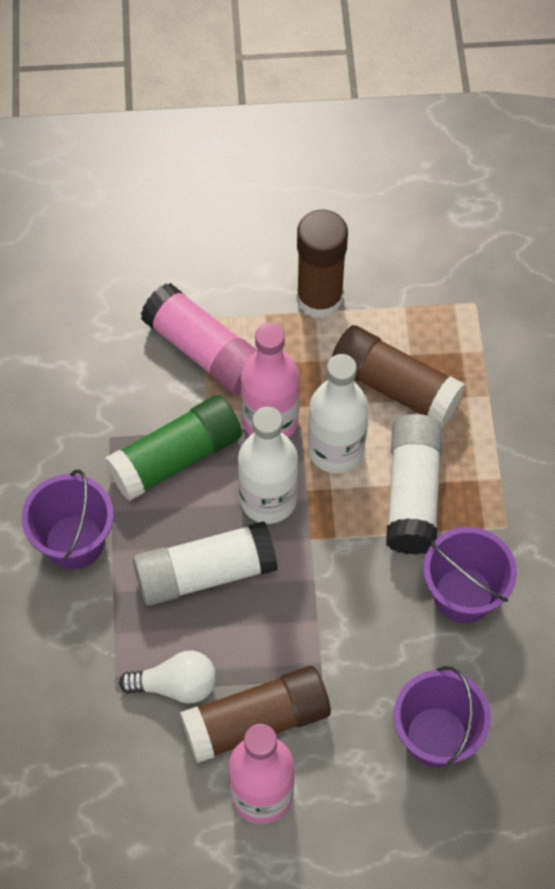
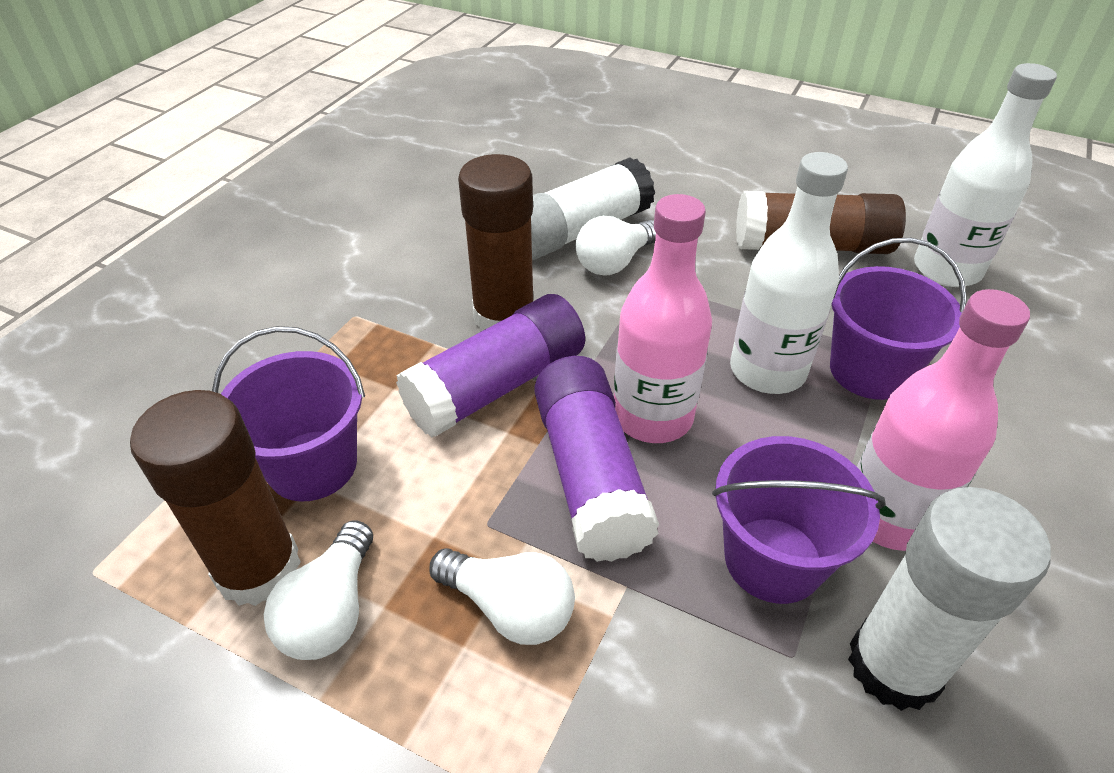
green glue stick: 1 -> 0
pink glue stick: 1 -> 0
purple glue stick: 0 -> 2
white light bulb: 1 -> 3

